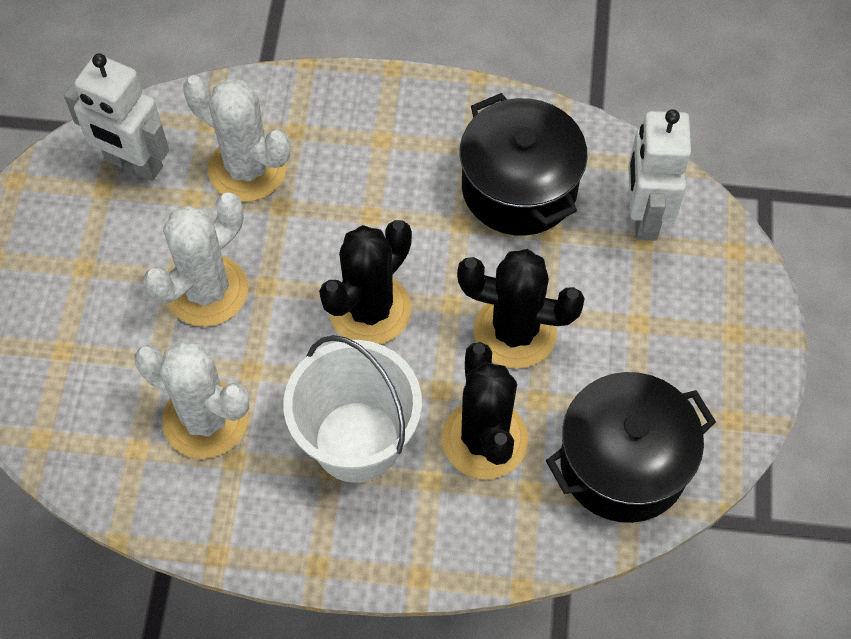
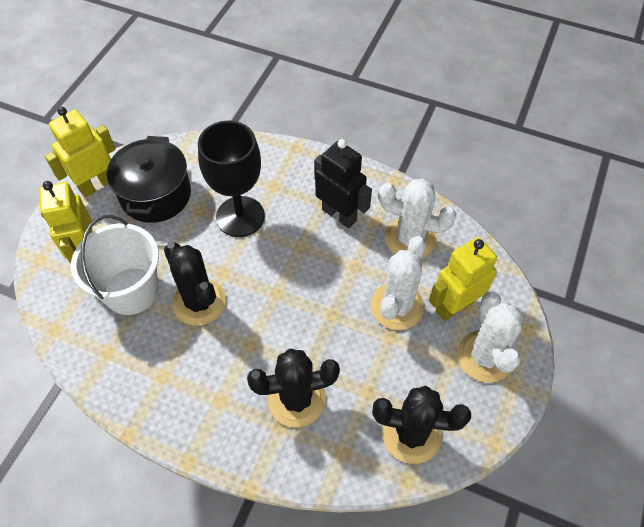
black goblet: 0 -> 1
black pot: 2 -> 1
black robot: 0 -> 1
white robot: 2 -> 0
yellow robot: 0 -> 3

